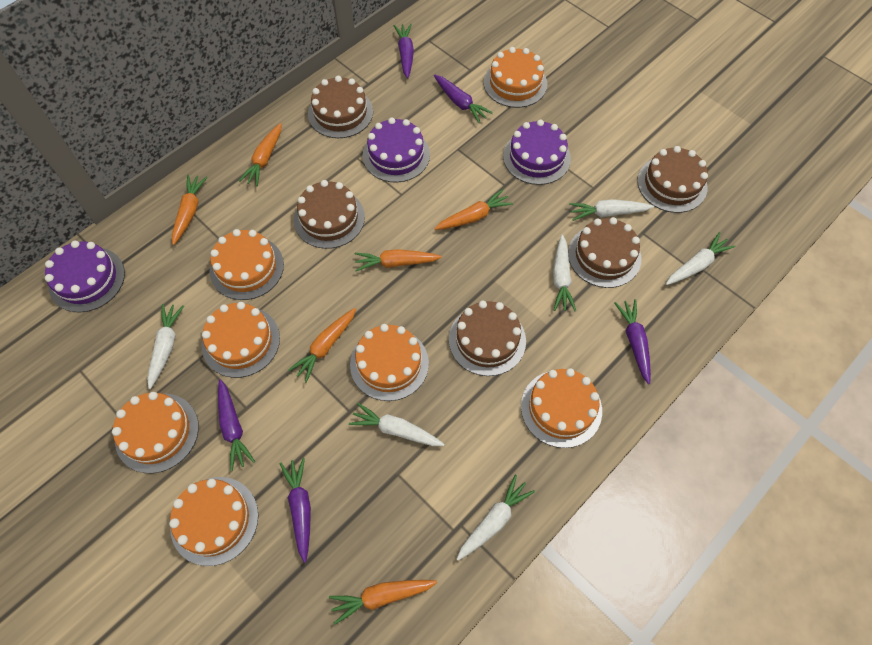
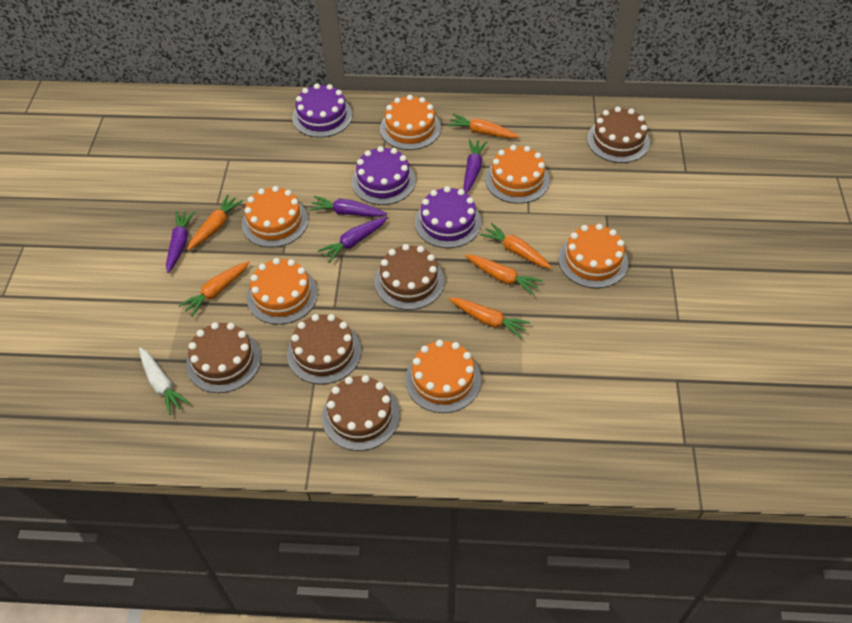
orange cake: 7 -> 6
purple carrot: 5 -> 4
white carrot: 6 -> 1

